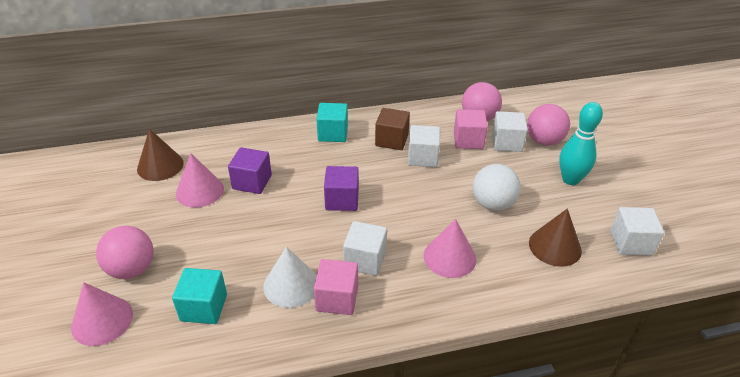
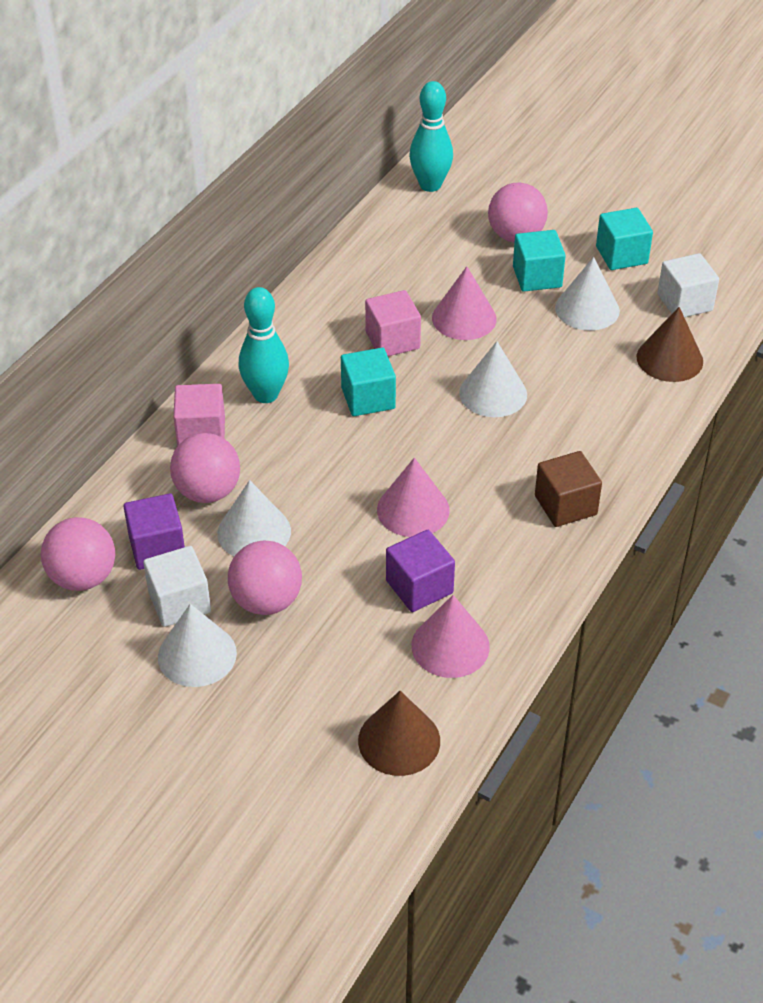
pink ball: 3 -> 4
turquoise bowling pin: 1 -> 2
turquoise cube: 2 -> 3
white ball: 1 -> 0
white cone: 1 -> 4
white cube: 4 -> 2

